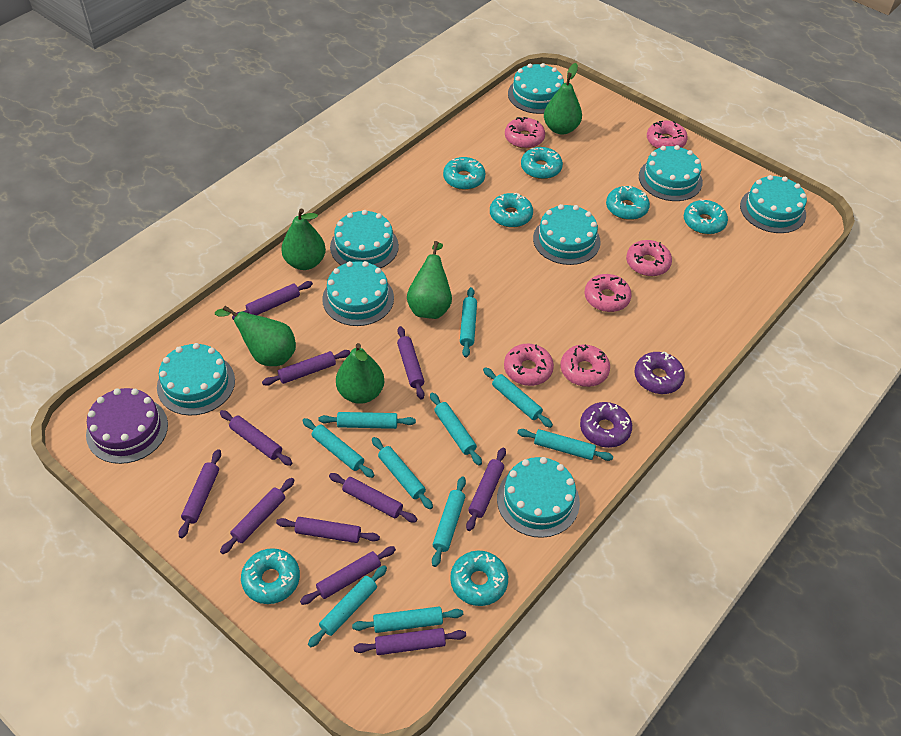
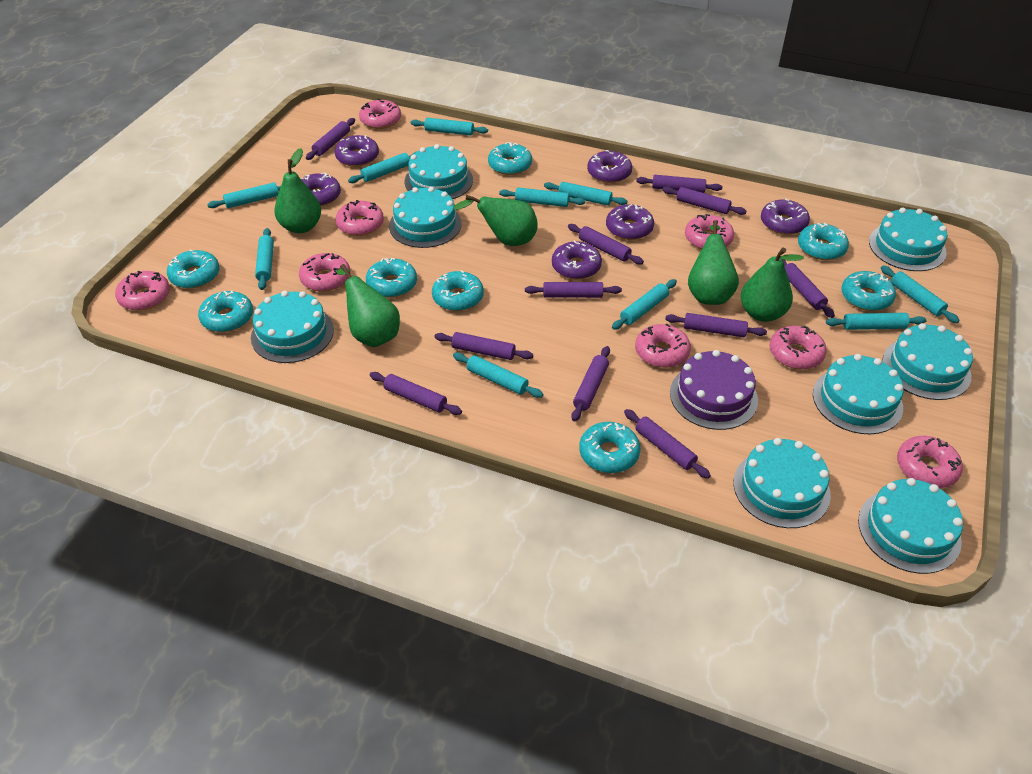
pink donut: 6 -> 8
purple donut: 2 -> 6
turquoise donut: 7 -> 8

